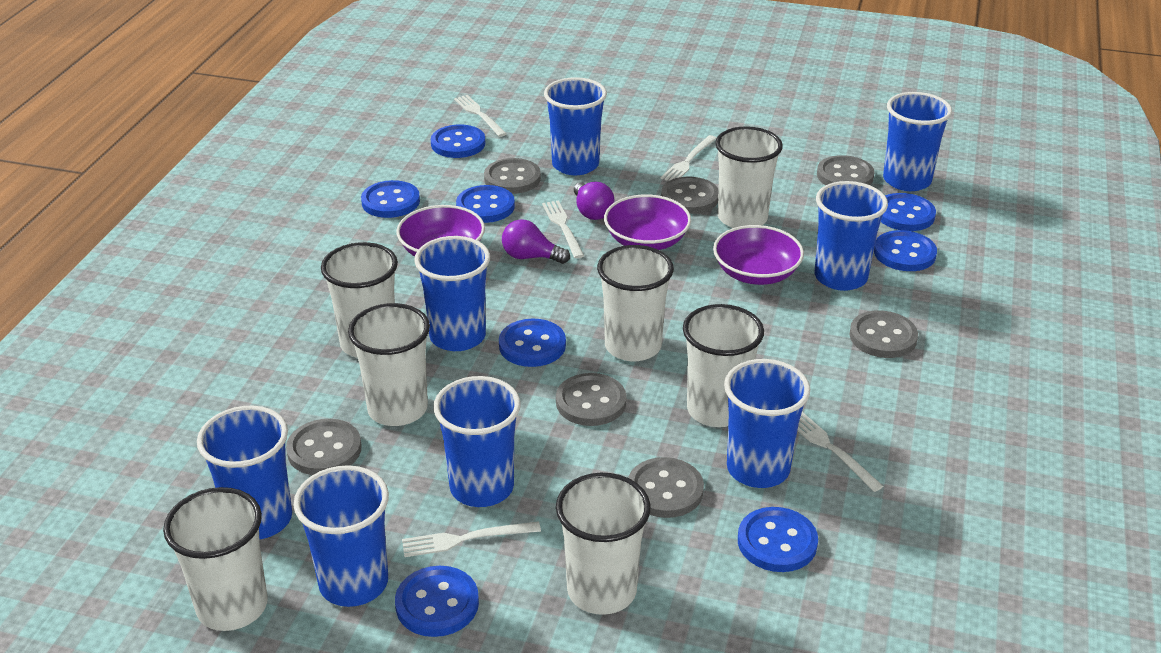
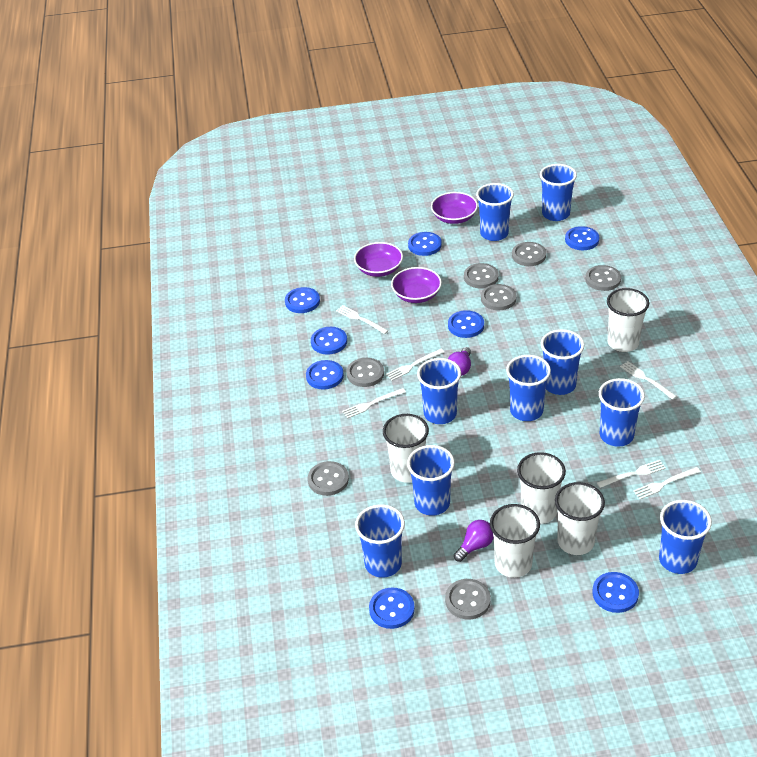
blue cup: 8 -> 9
white cup: 7 -> 5
white fork: 5 -> 6

